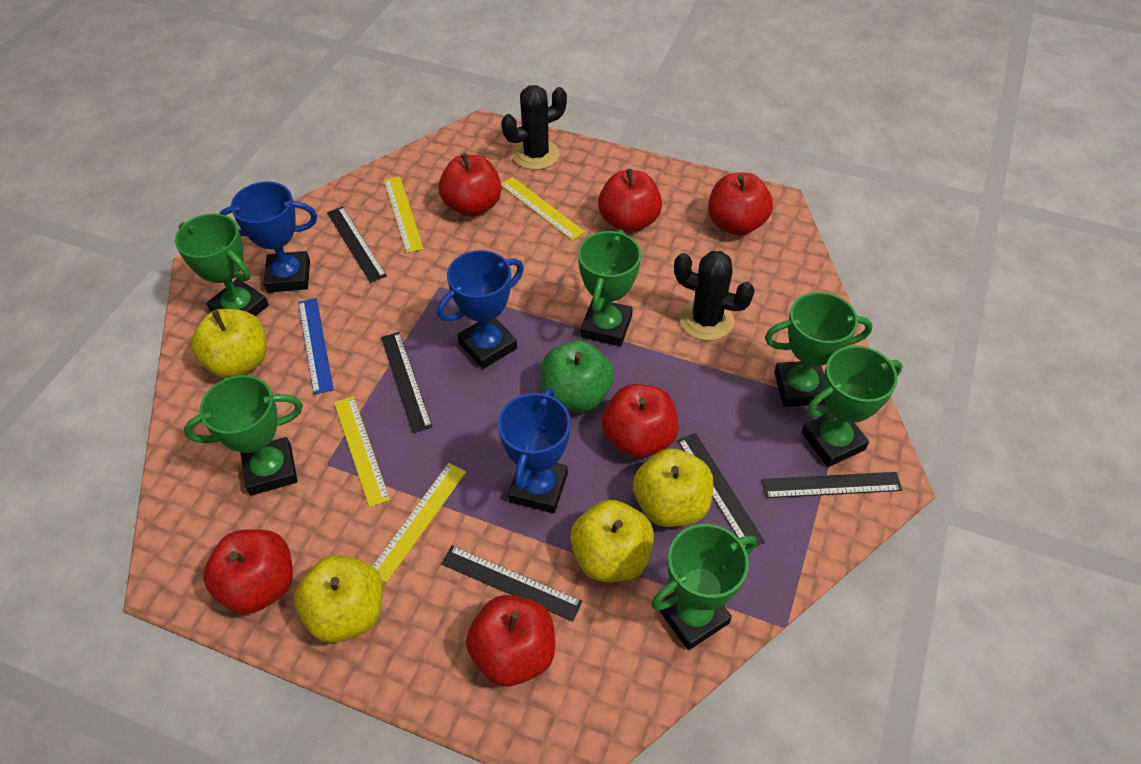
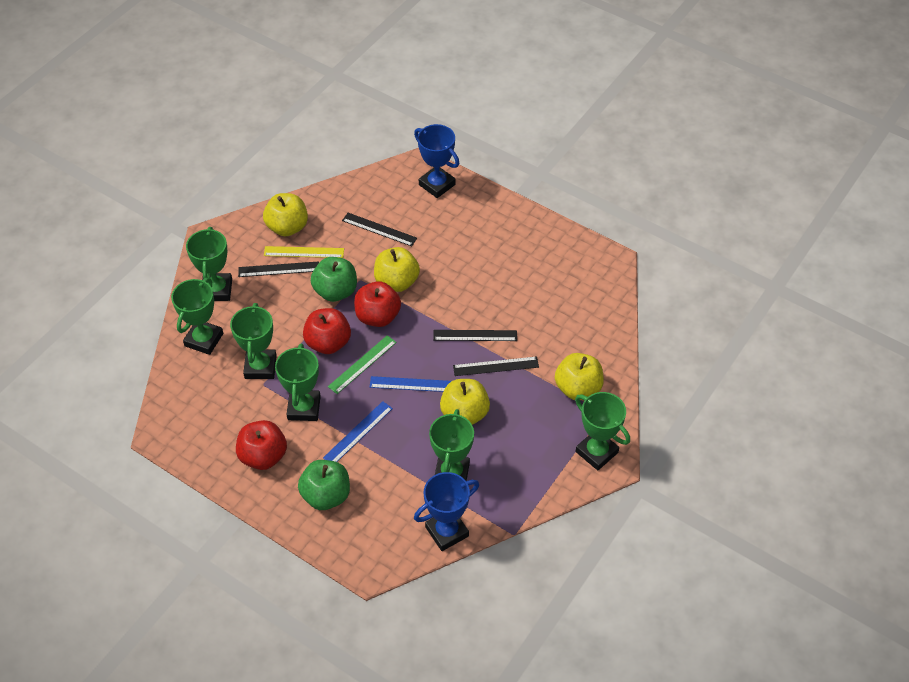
black cactus: 2 -> 0
black ruler: 5 -> 4
blue ruler: 1 -> 2
blue trophy: 3 -> 2
green apple: 1 -> 2
green ruler: 0 -> 1
red apple: 6 -> 3
yellow ruler: 4 -> 1

